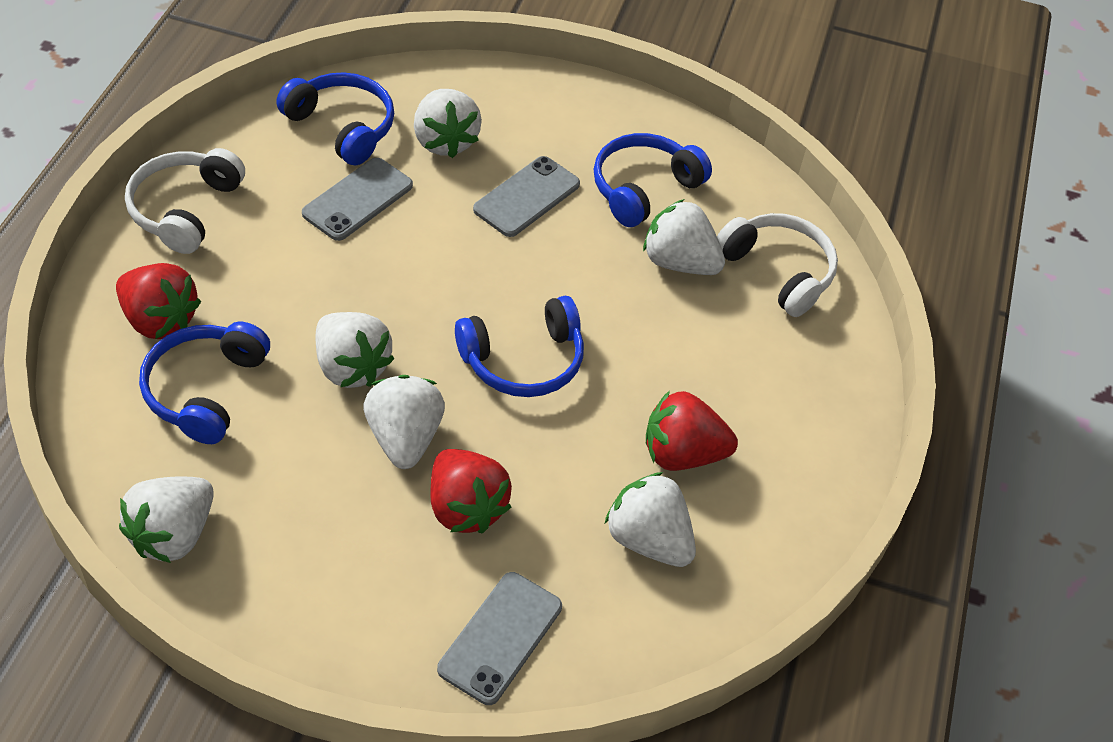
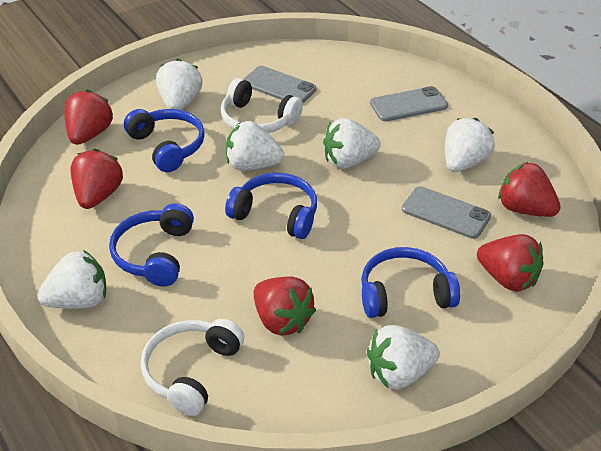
red strawberry: 3 -> 5

